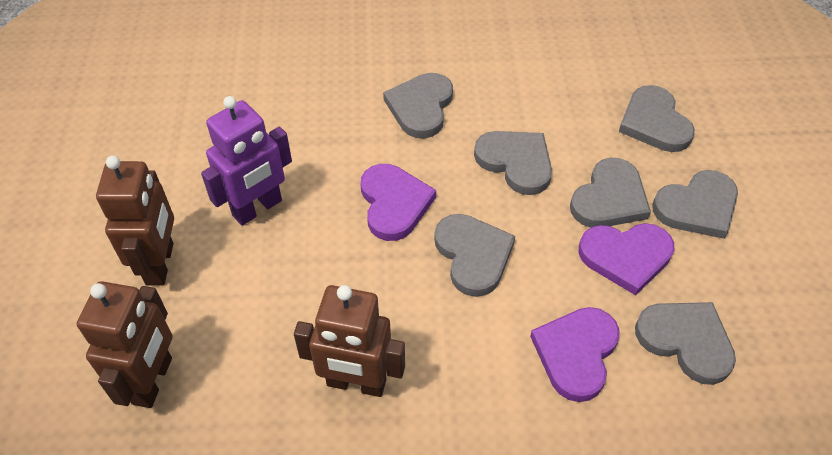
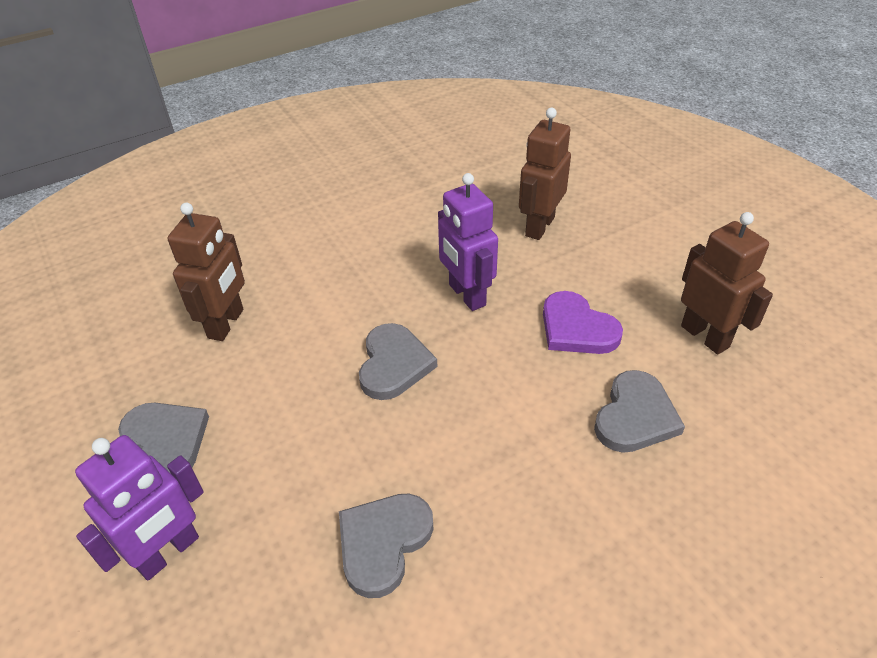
grey heart: 7 -> 4
purple heart: 3 -> 1
purple robot: 1 -> 2

